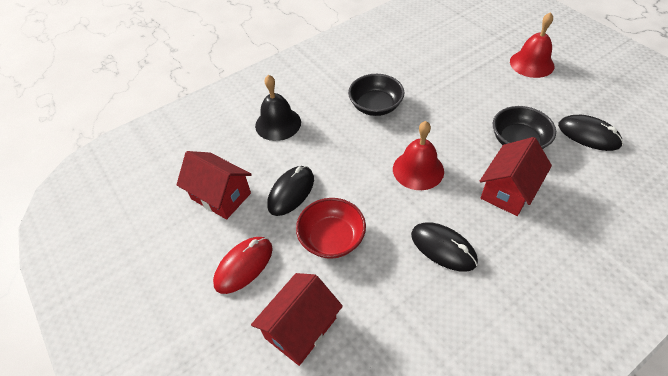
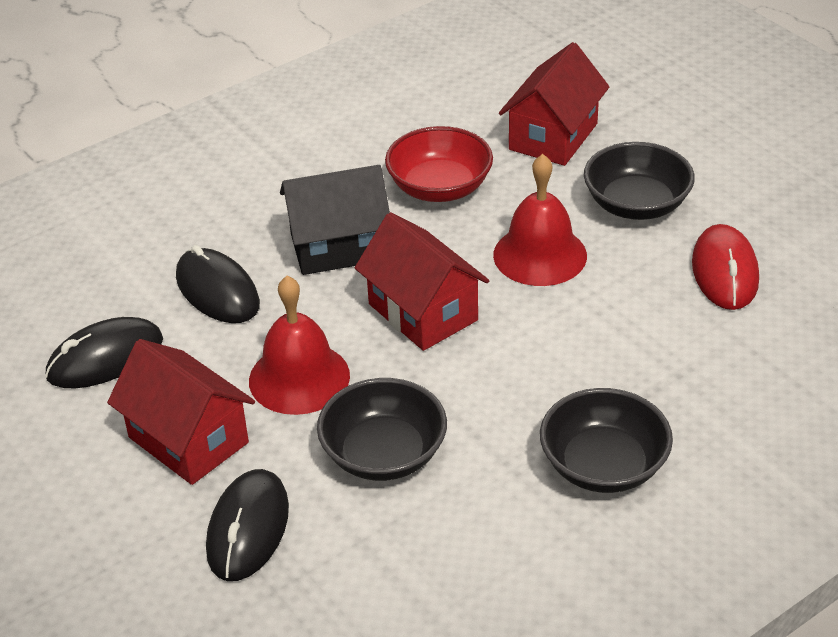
black bell: 1 -> 0
black bowl: 2 -> 3
black house: 0 -> 1

